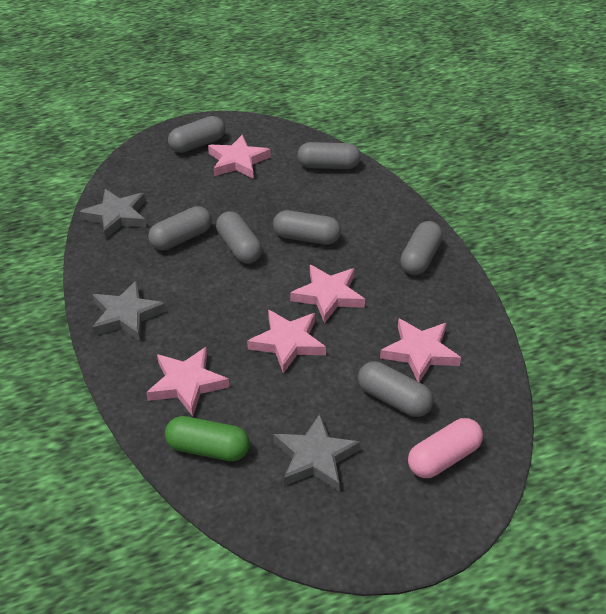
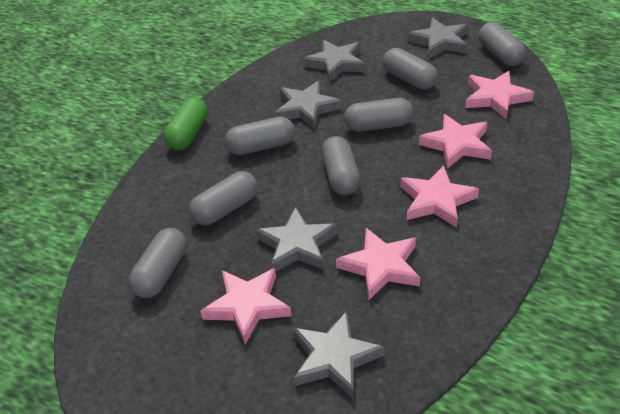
grey star: 3 -> 5
pink capsule: 1 -> 0

